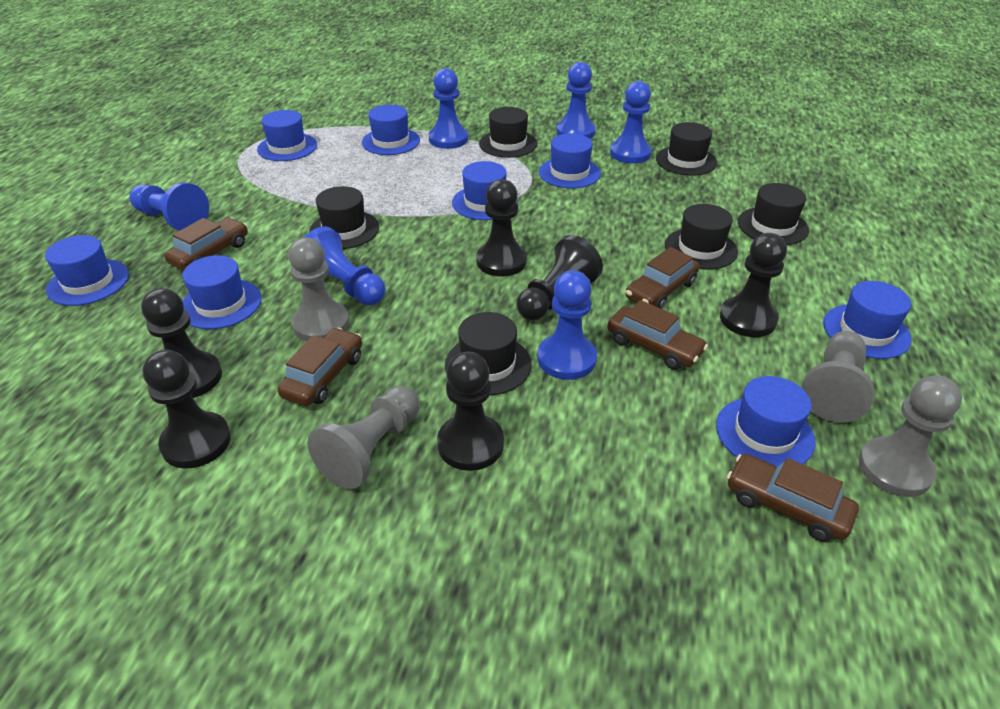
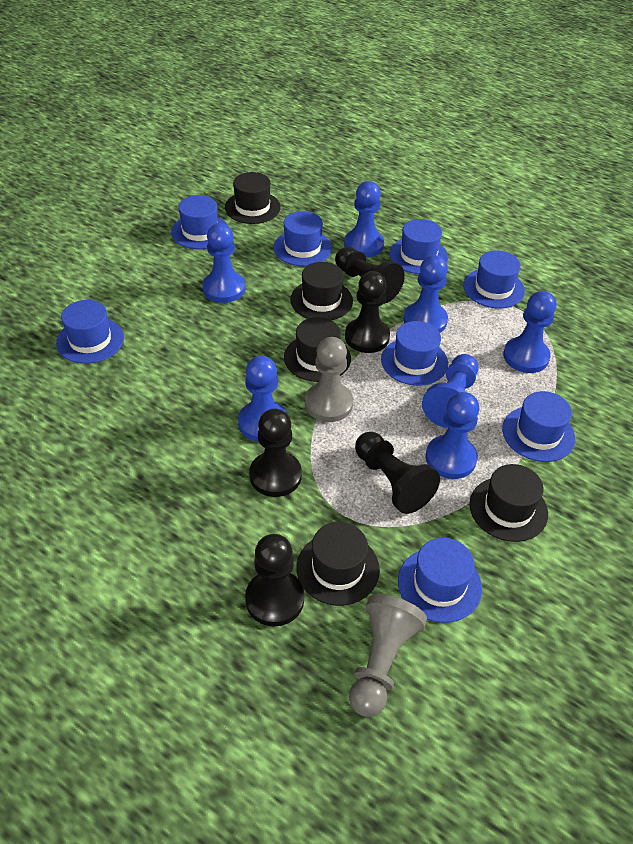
black hat: 6 -> 5
black pawn: 6 -> 5
blue pawn: 6 -> 7
brown car: 5 -> 0
grey pawn: 4 -> 2

